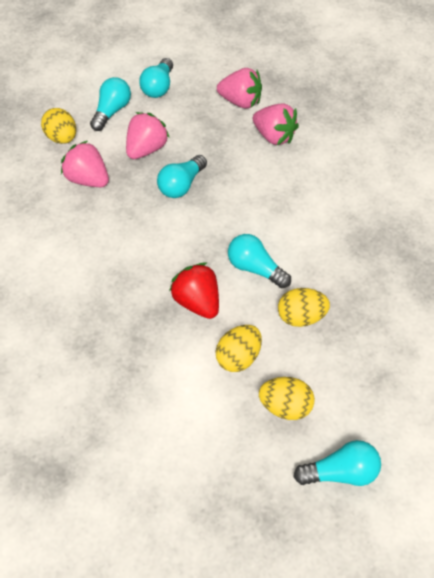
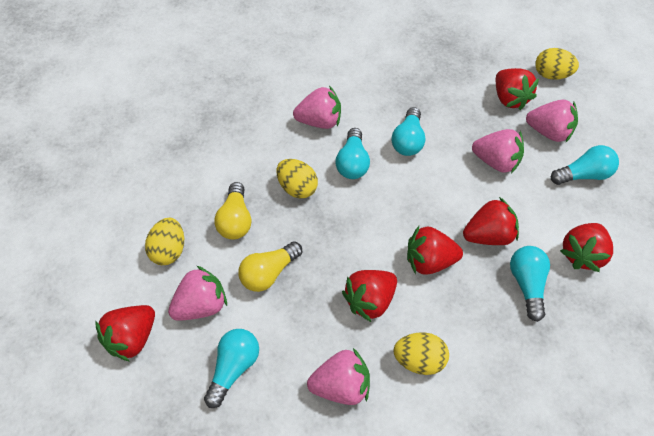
pink strawberry: 4 -> 5
red strawberry: 1 -> 6
yellow light bulb: 0 -> 2

